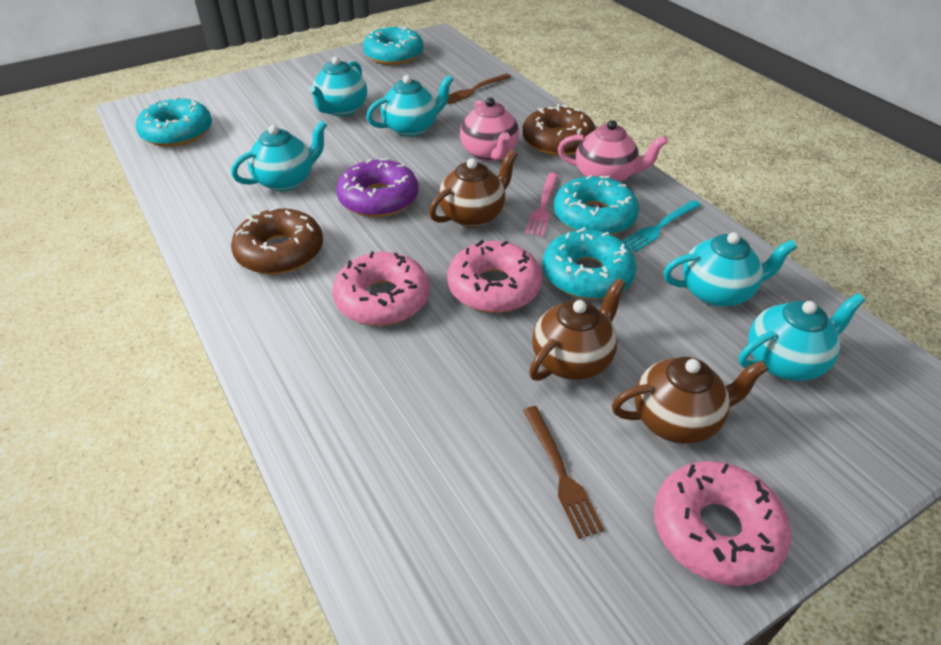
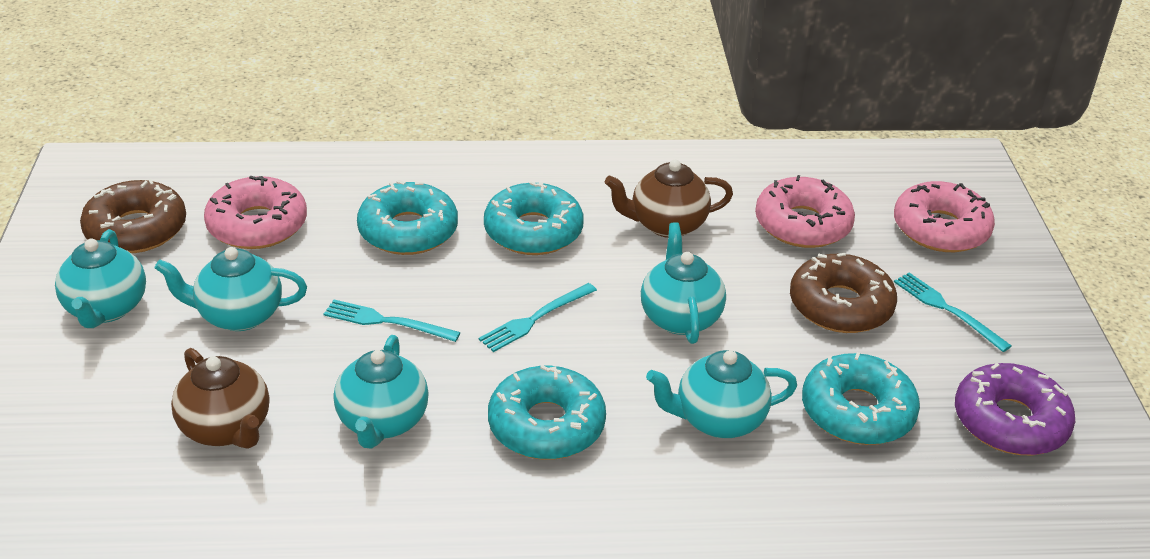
brown fork: 2 -> 0
brown teapot: 3 -> 2
pink fork: 1 -> 0
pink teapot: 2 -> 0
turquoise fork: 1 -> 3

